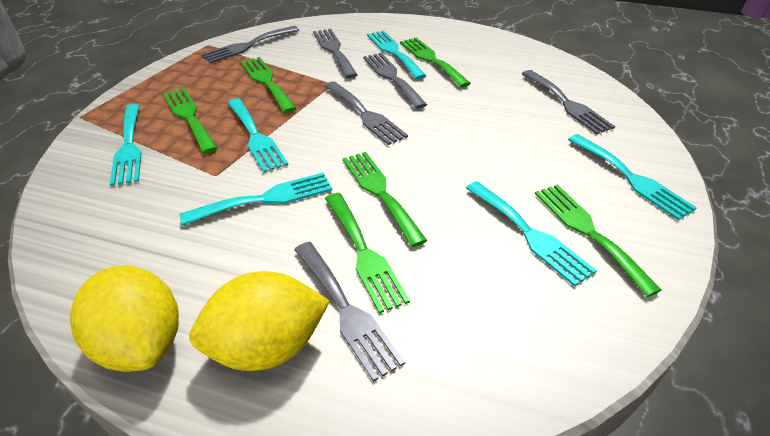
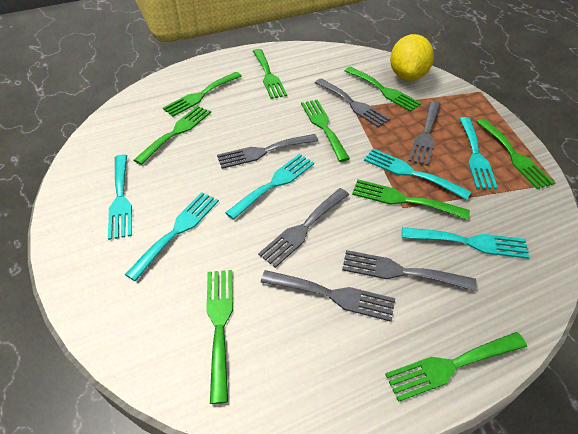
green fork: 6 -> 9
yellow lemon: 2 -> 1

